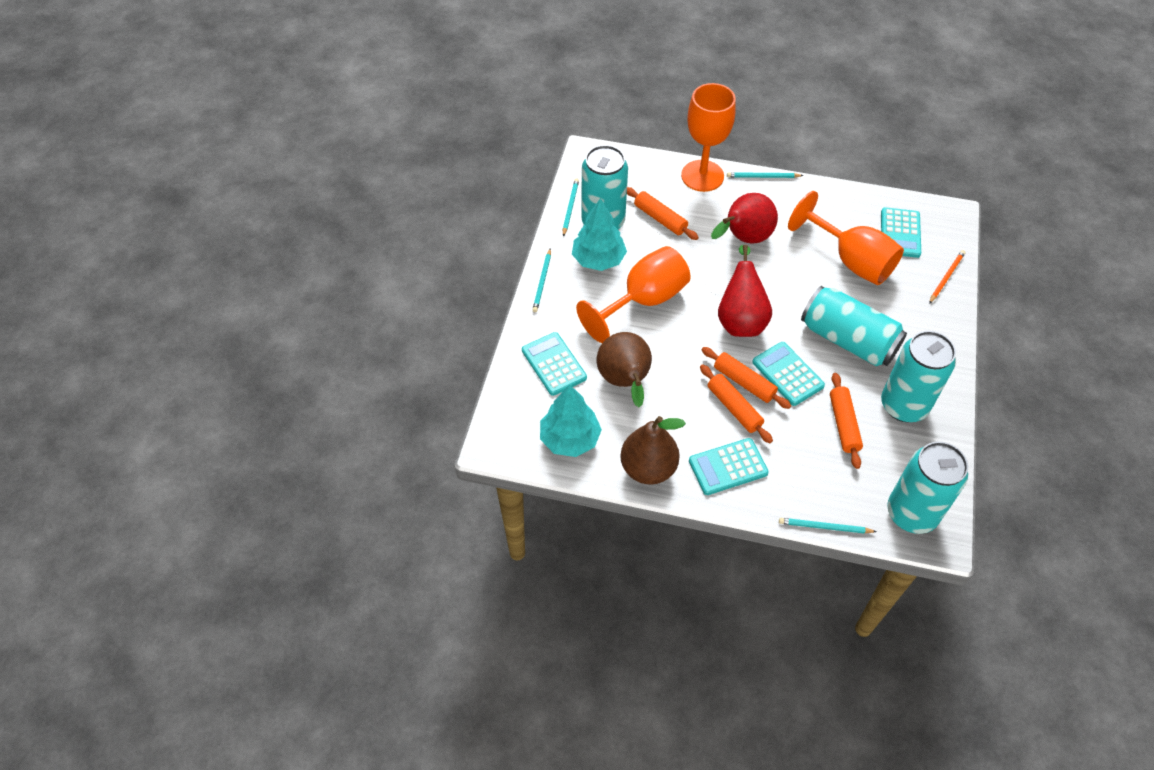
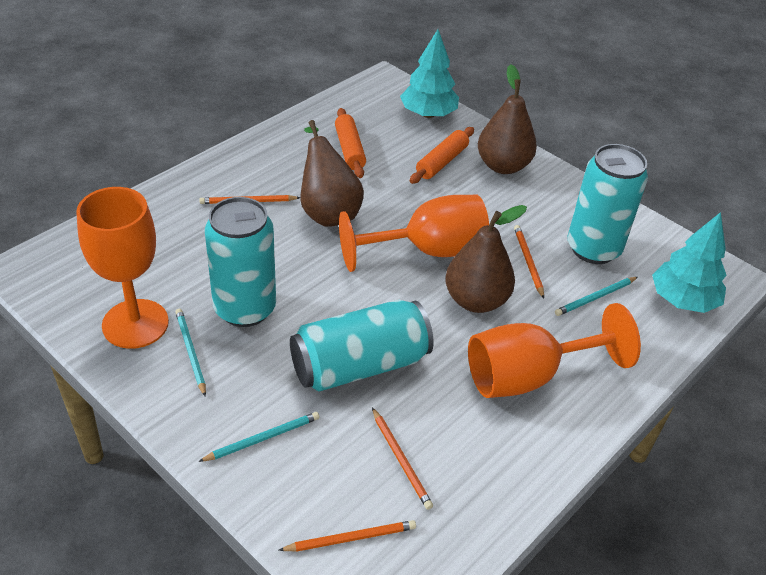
brown pear: 2 -> 3
orange pencil: 1 -> 4
orange rolling pin: 4 -> 2
red pear: 2 -> 0
turquoise calculator: 4 -> 0
turquoise can: 4 -> 3
turquoise pencil: 4 -> 3

